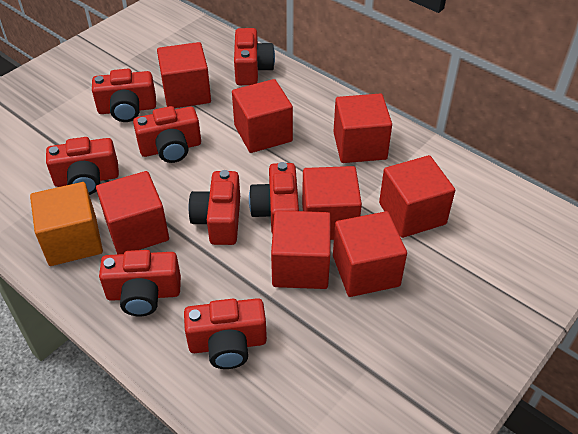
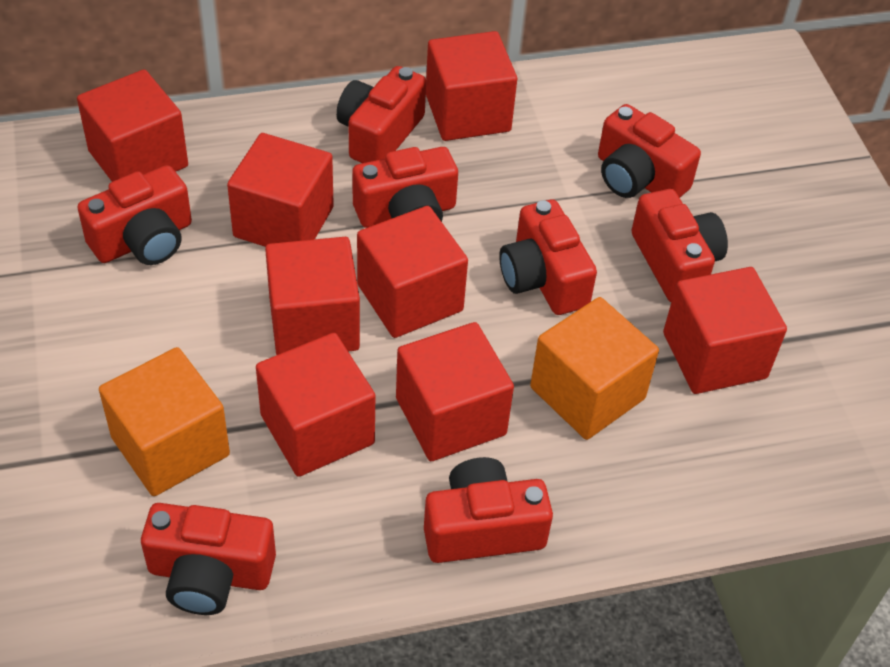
orange cube: 1 -> 2

